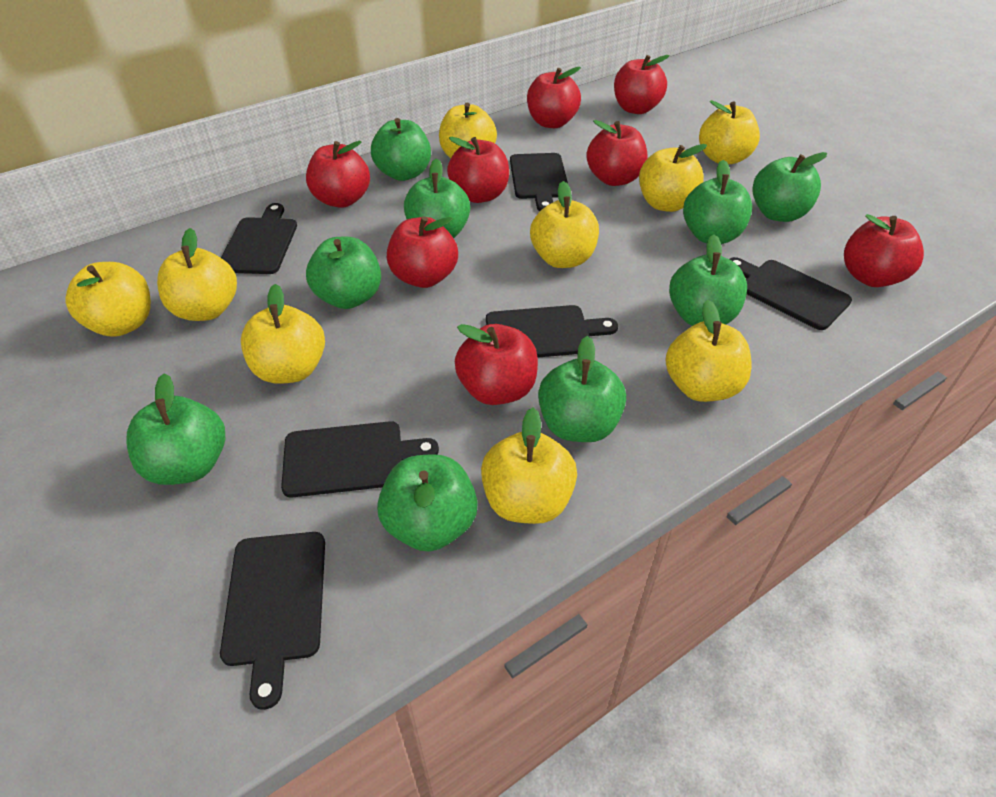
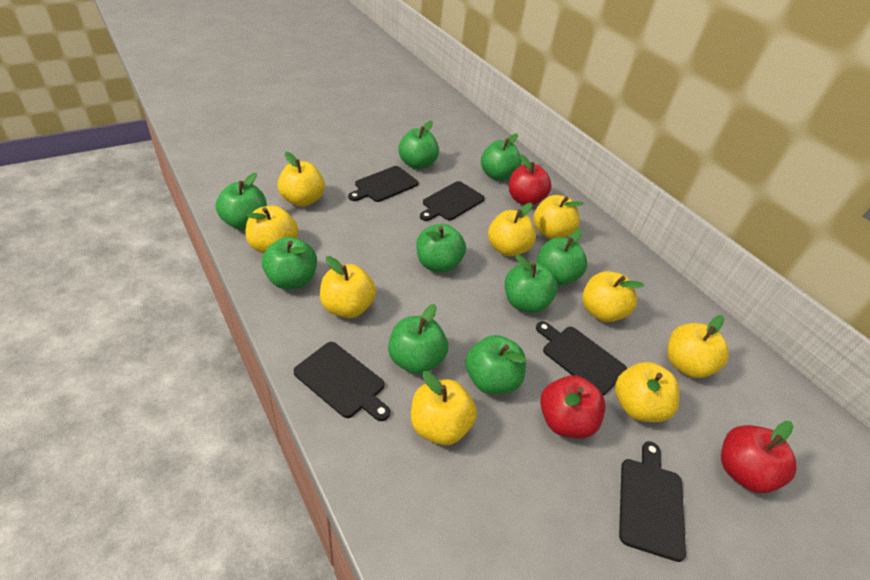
black cutting board: 6 -> 5
red apple: 8 -> 3

